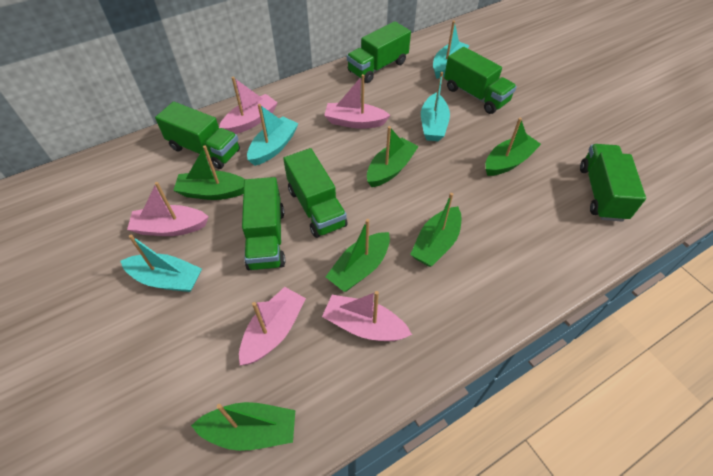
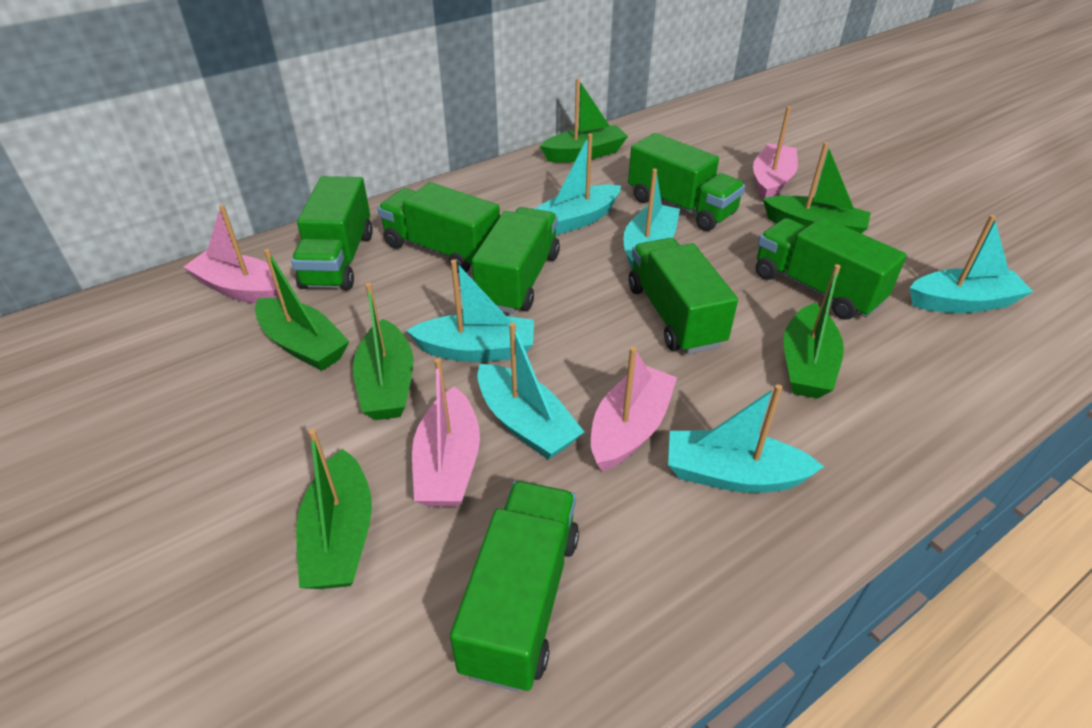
green truck: 6 -> 7
pink boat: 5 -> 4
turquoise boat: 4 -> 6

